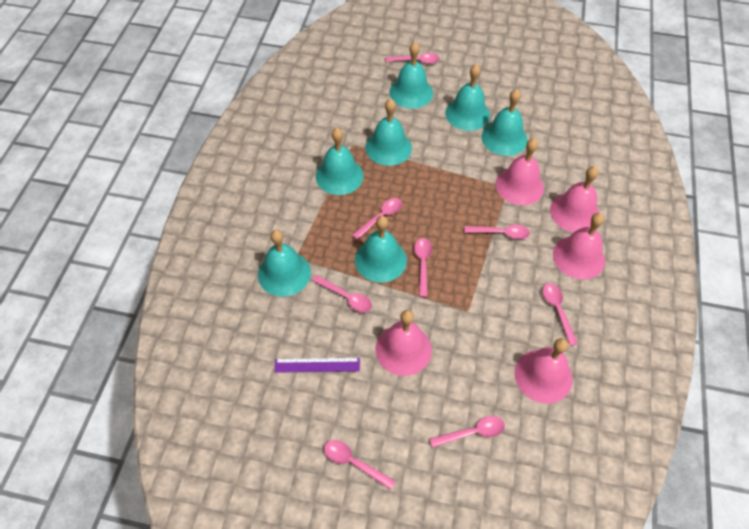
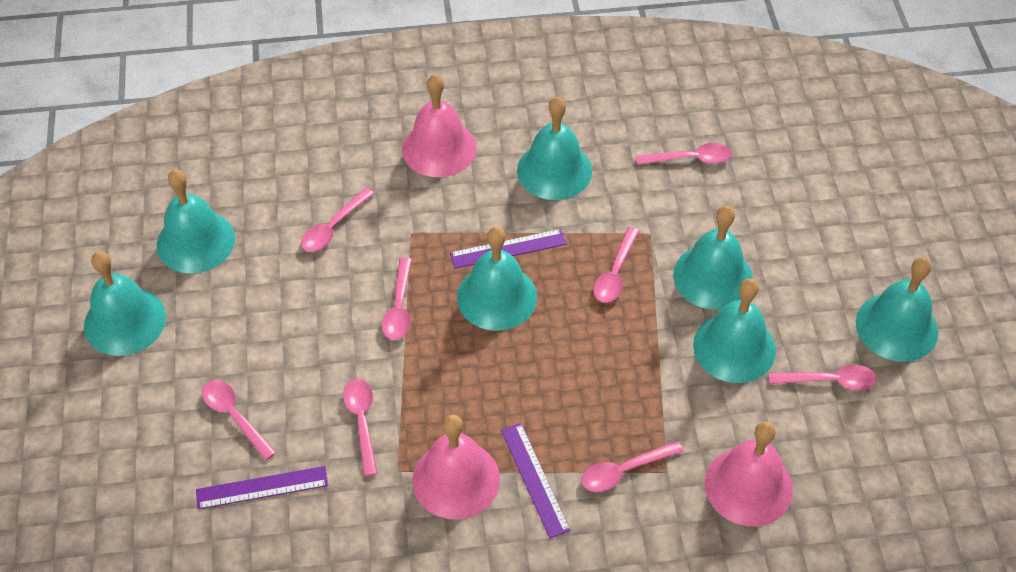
pink bell: 5 -> 3
purple ruler: 1 -> 3

